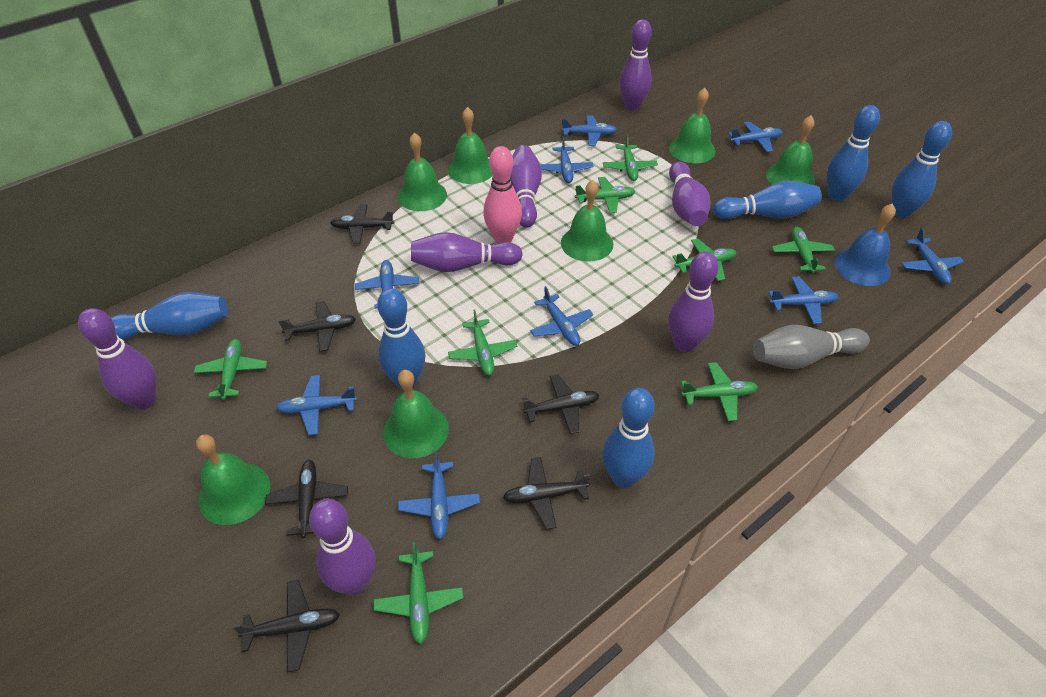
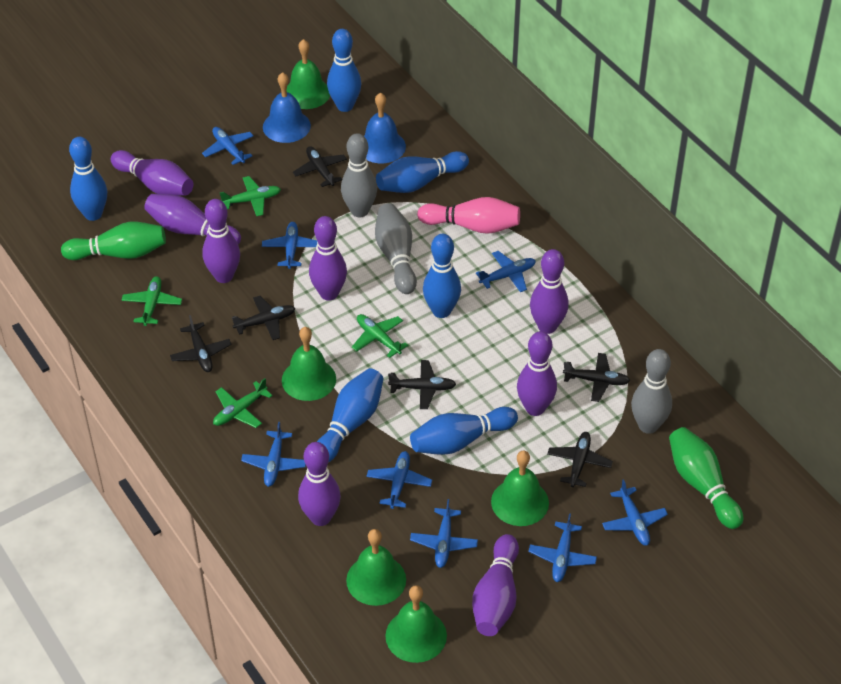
blue bell: 1 -> 2
blue plane: 9 -> 8
green bell: 7 -> 5
green bowling pin: 0 -> 2
green plane: 8 -> 4
grey bowling pin: 1 -> 3
purple bowling pin: 7 -> 8

